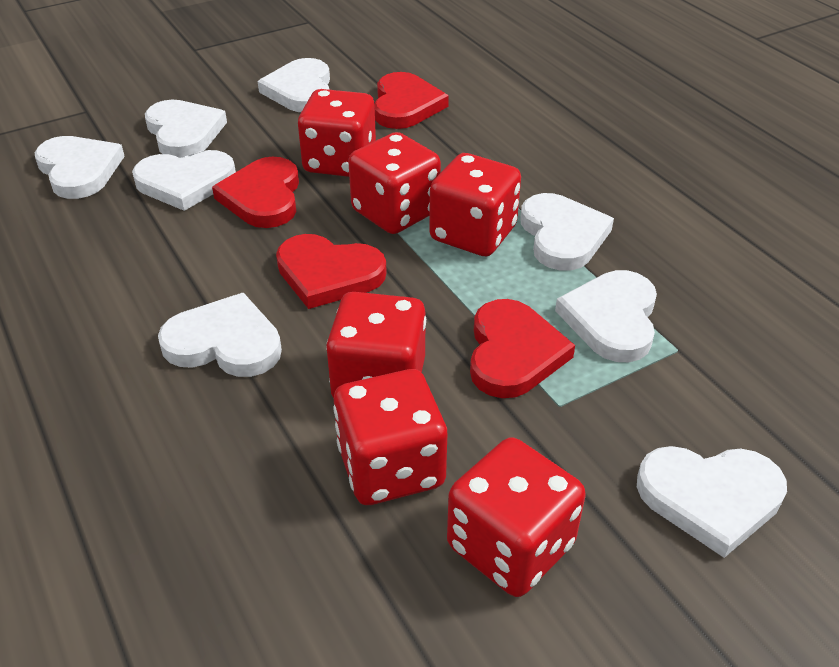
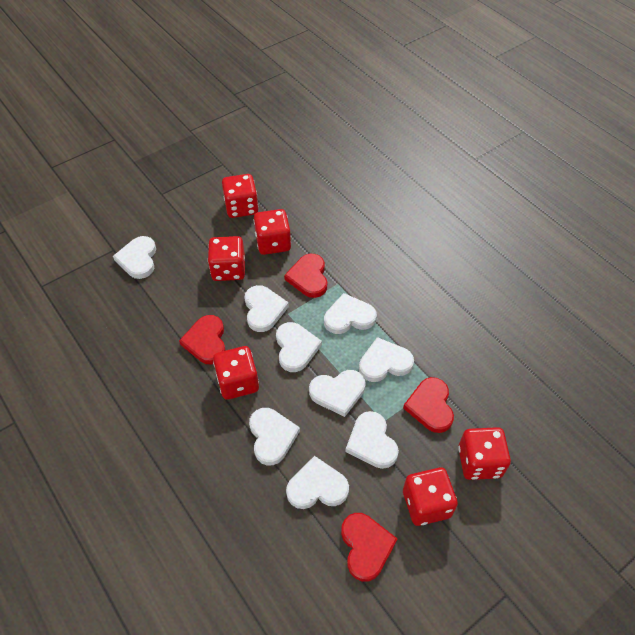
white heart: 8 -> 9

